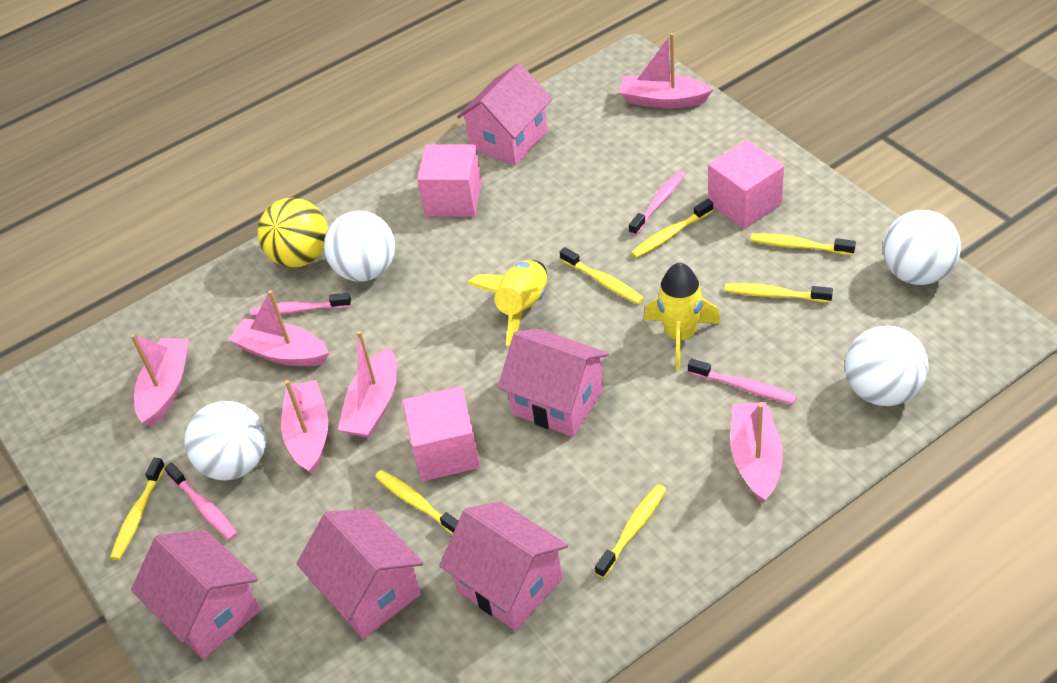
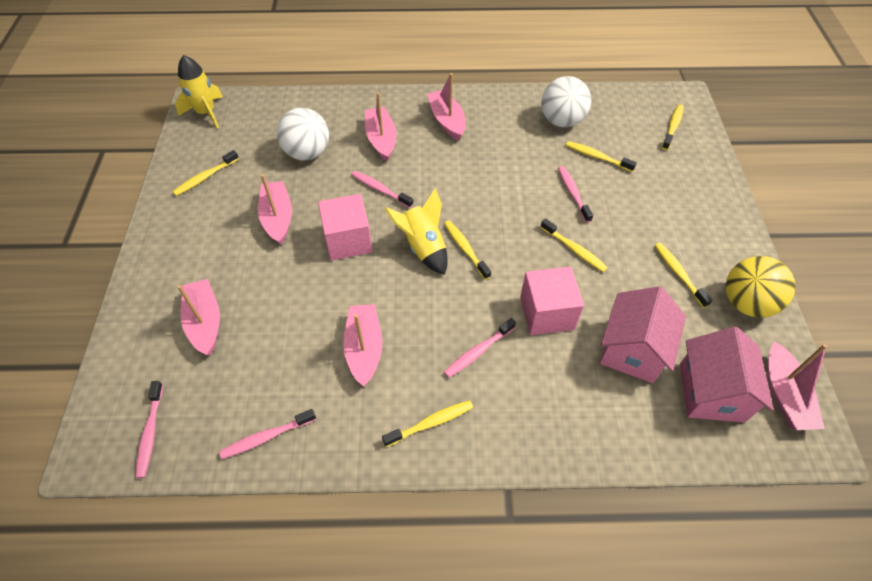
pink cube: 3 -> 2
pink house: 5 -> 2
pink toothbrush: 4 -> 5
white ball: 4 -> 2

